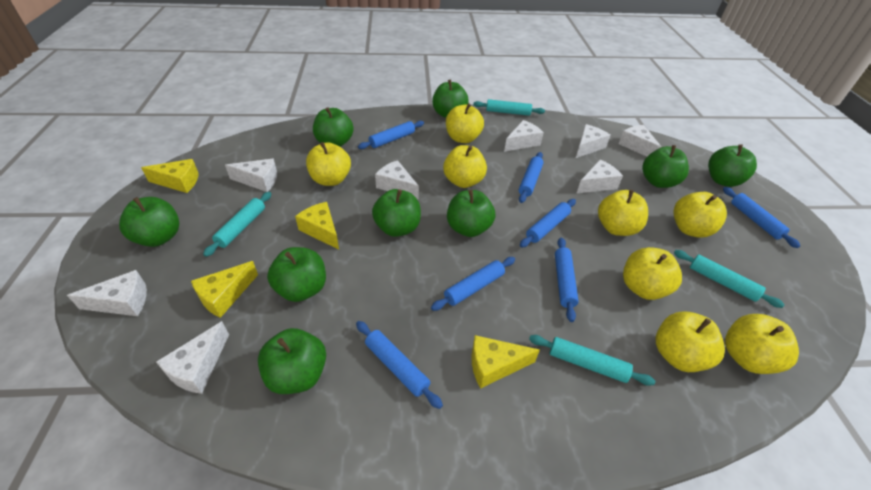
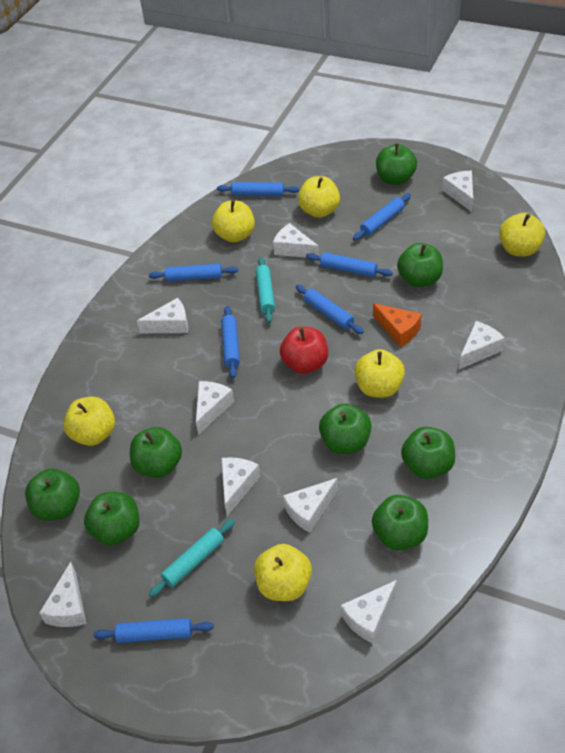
green apple: 9 -> 8
orange cheese: 0 -> 1
red apple: 0 -> 1
turquoise rolling pin: 4 -> 2
white cheese: 8 -> 9
yellow apple: 8 -> 6
yellow cheese: 4 -> 0

